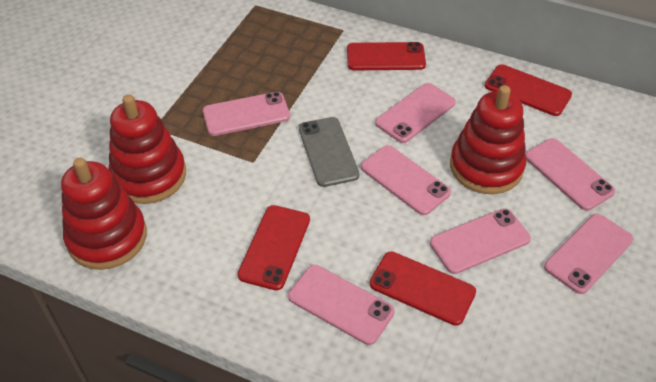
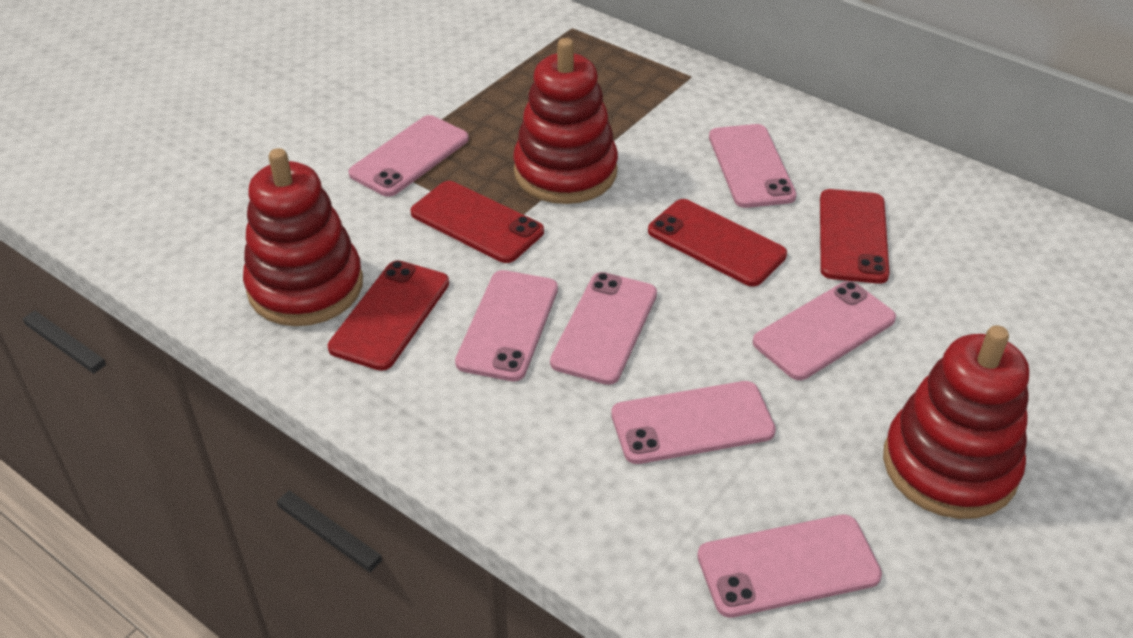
grey phone: 1 -> 0

